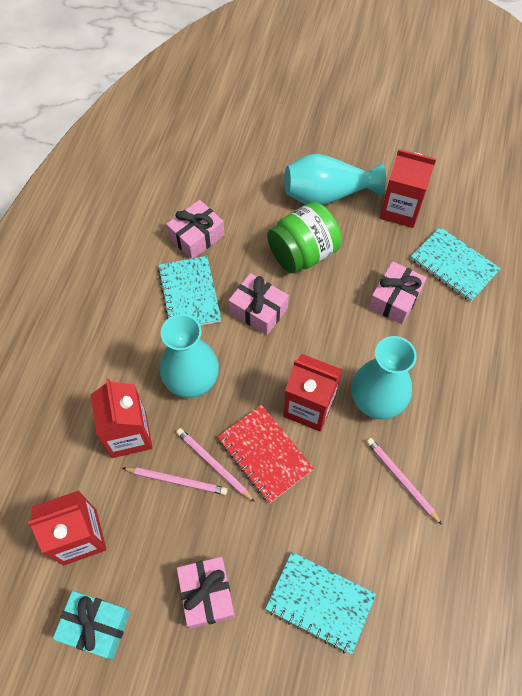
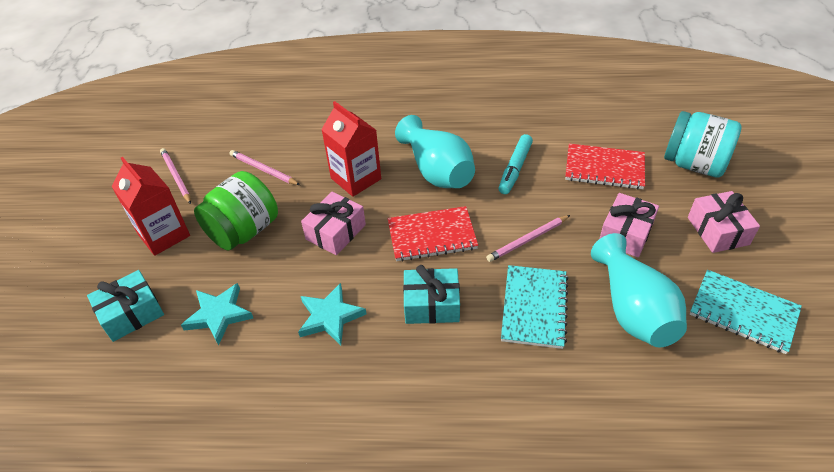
pink gift: 4 -> 3
red carton: 4 -> 2
red notebook: 1 -> 2
turquoise gift: 1 -> 2
turquoise jar: 0 -> 1
turquoise marker: 0 -> 1
turquoise notebook: 3 -> 2
turquoise star: 0 -> 2
turquoise vase: 3 -> 2

